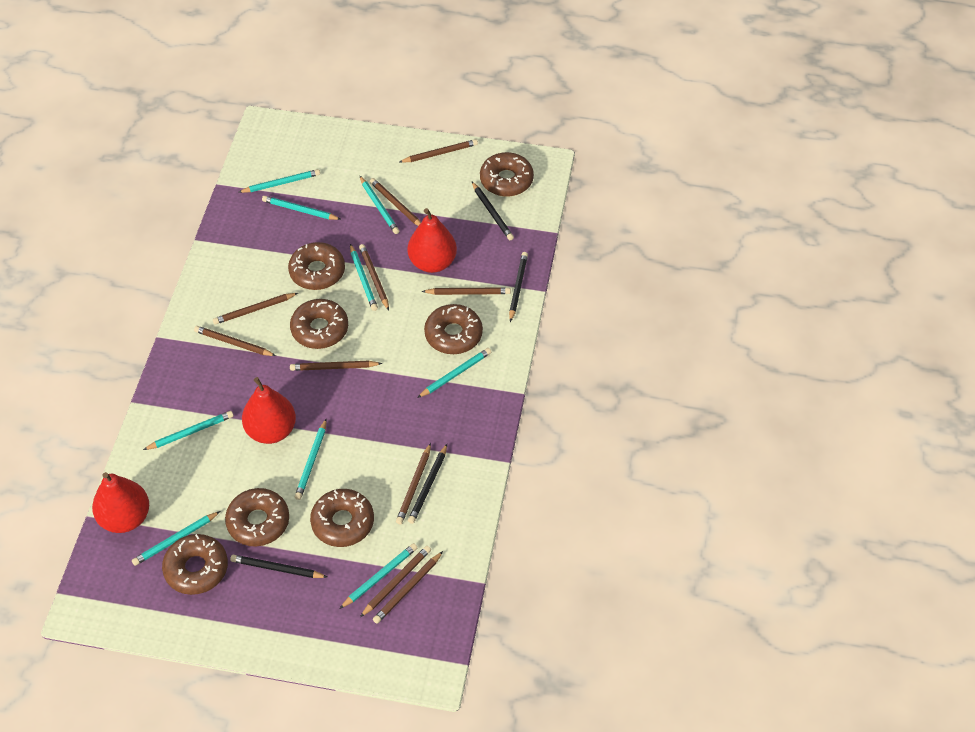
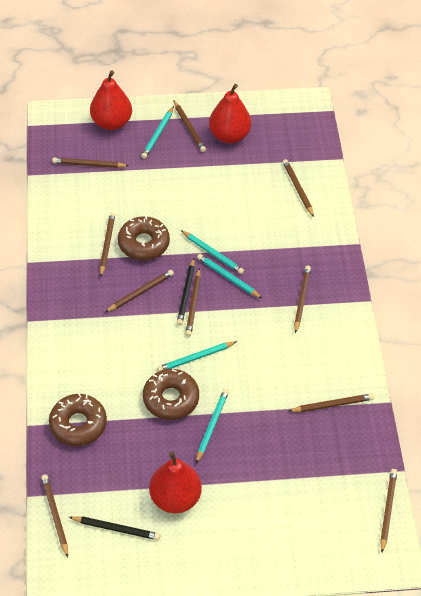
black pencil: 4 -> 2
brown donut: 7 -> 3
turquoise pencil: 9 -> 5

